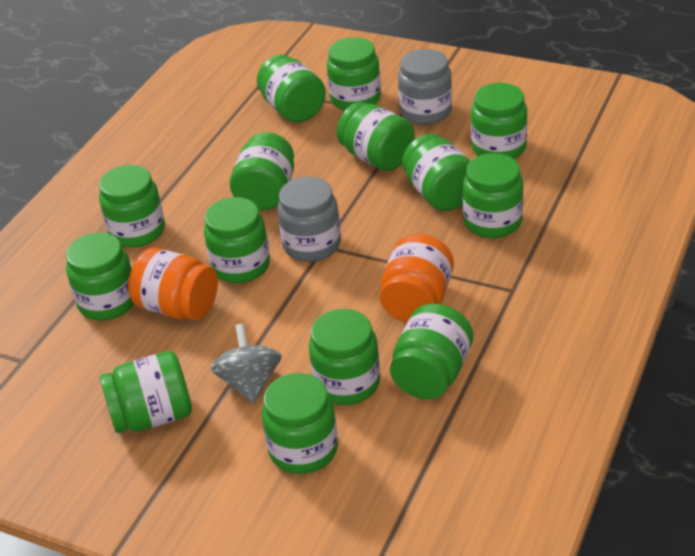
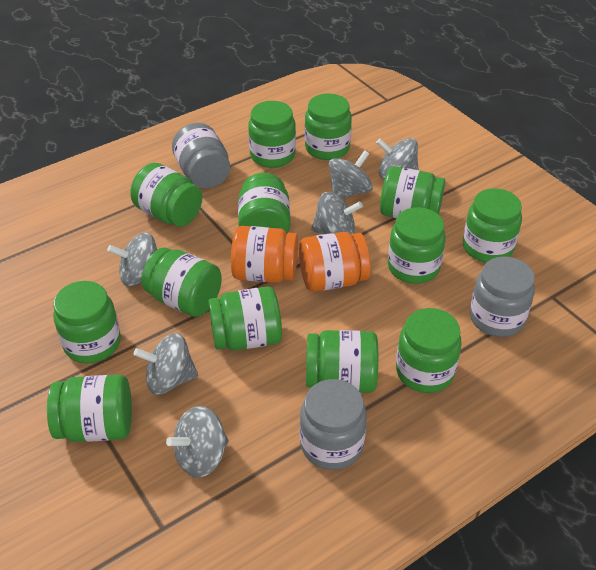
green jar: 14 -> 13
grey jar: 2 -> 3
grey spinning top: 1 -> 6

